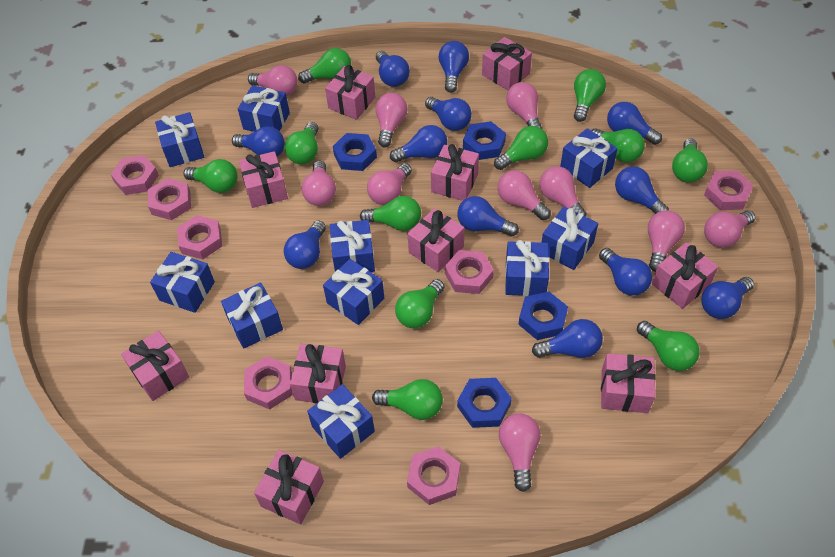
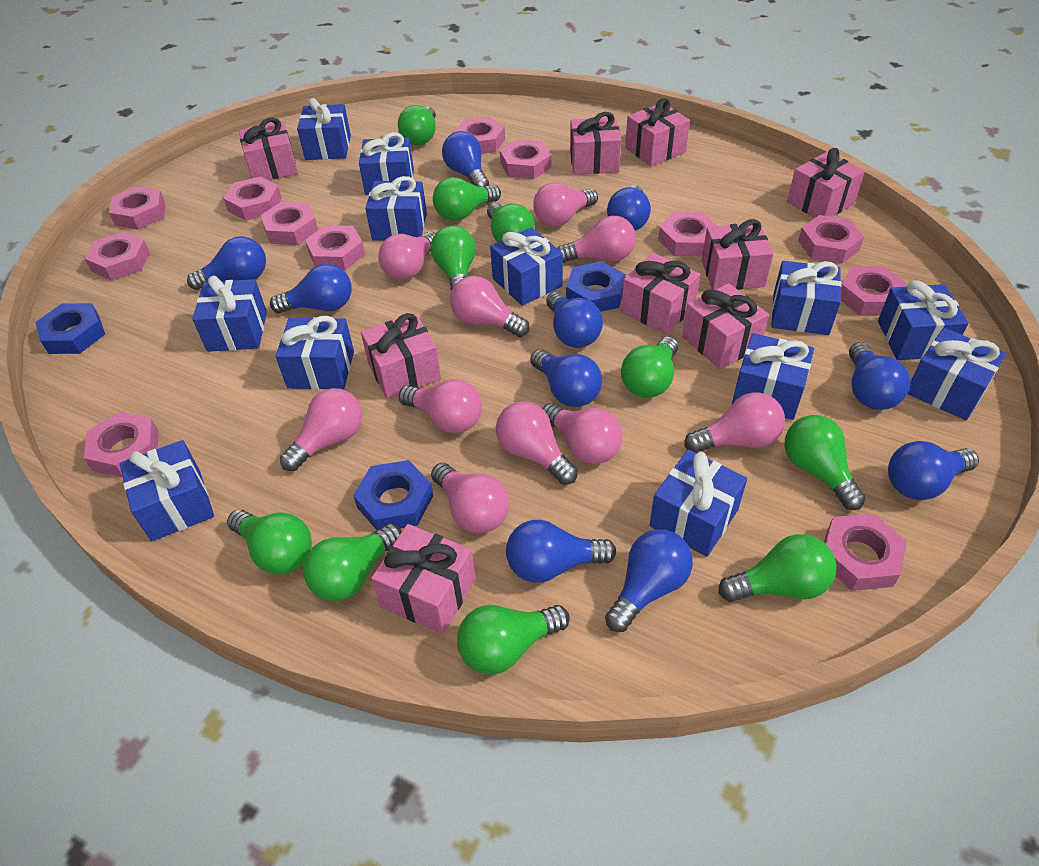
blue gift: 10 -> 12
blue light bulb: 12 -> 10
blue nut: 4 -> 3
green light bulb: 11 -> 10
pink gift: 10 -> 9
pink nut: 7 -> 12

